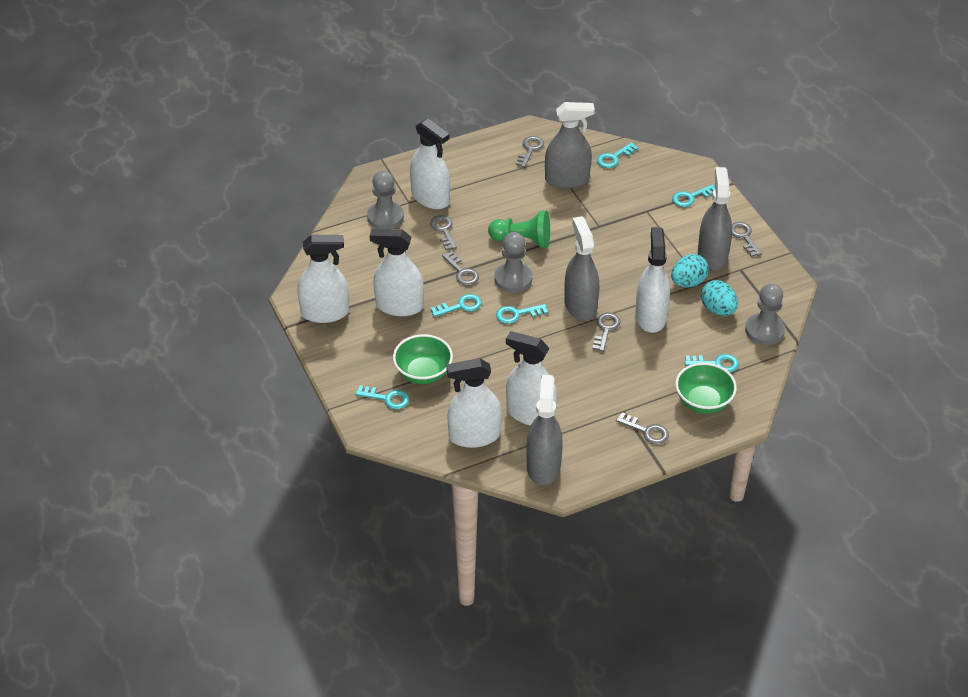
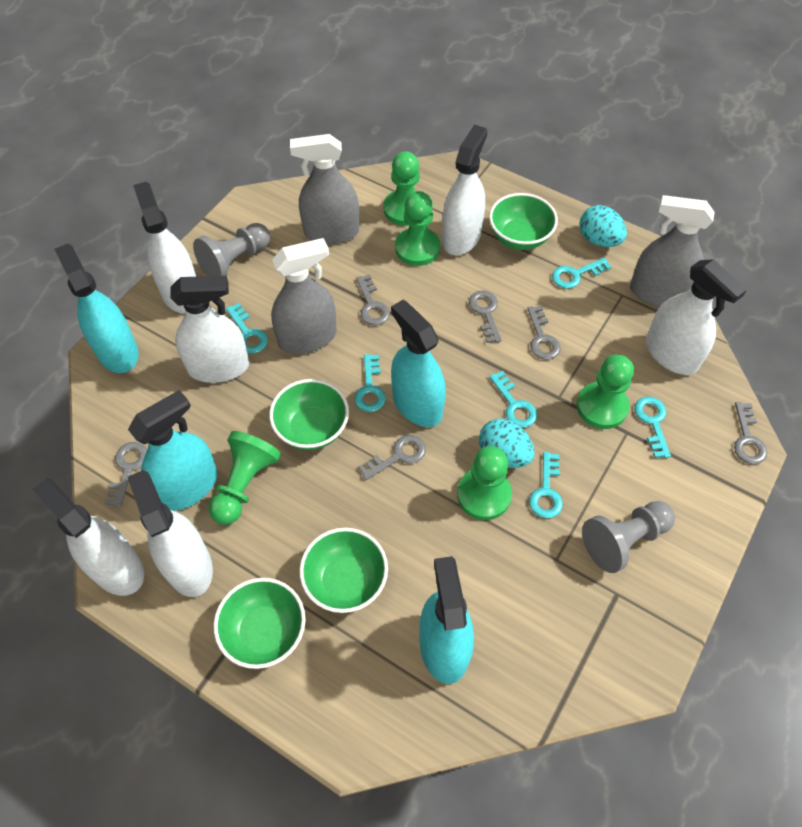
green bowl: 2 -> 4
green pawn: 1 -> 5
grey pawn: 3 -> 2
grey spray bottle: 4 -> 3
turquoise spray bottle: 0 -> 4

